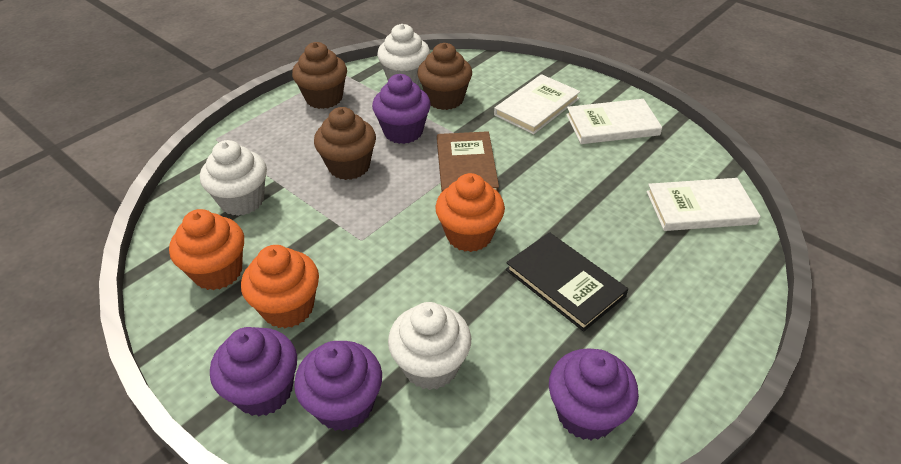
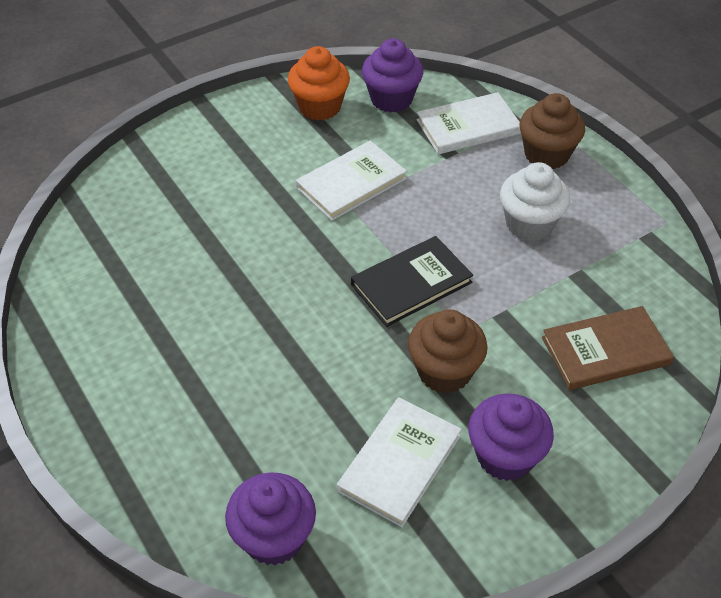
brown cupcake: 3 -> 2
orange cupcake: 3 -> 1
purple cupcake: 4 -> 3
white cupcake: 3 -> 1

